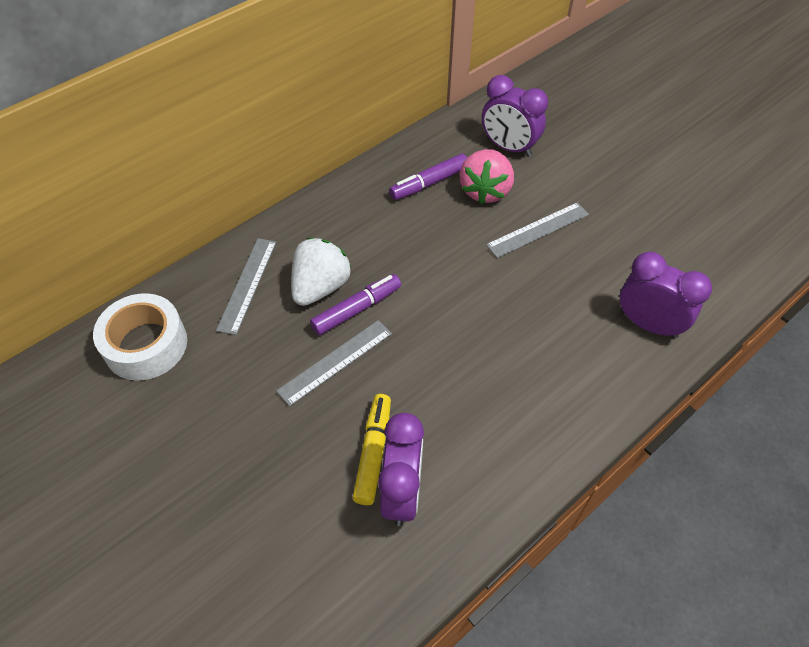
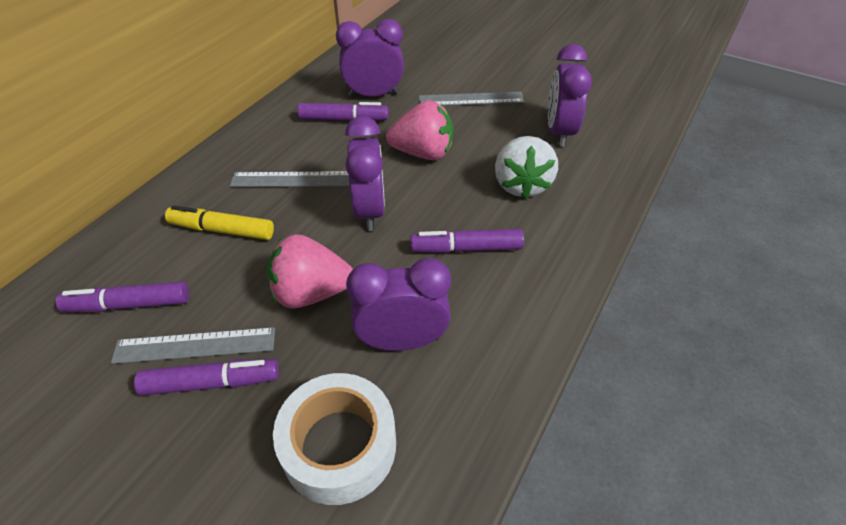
pink strawberry: 1 -> 2
purple clock: 3 -> 4
purple marker: 2 -> 4

